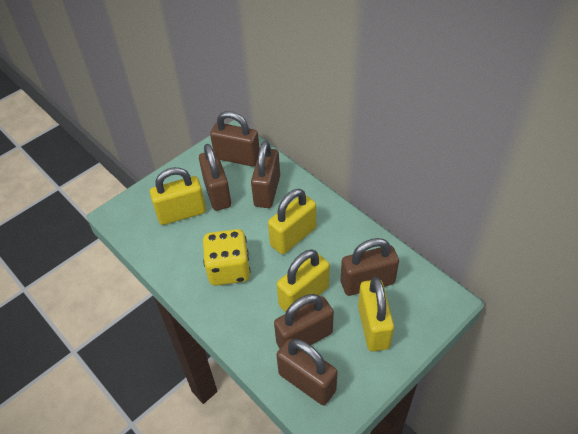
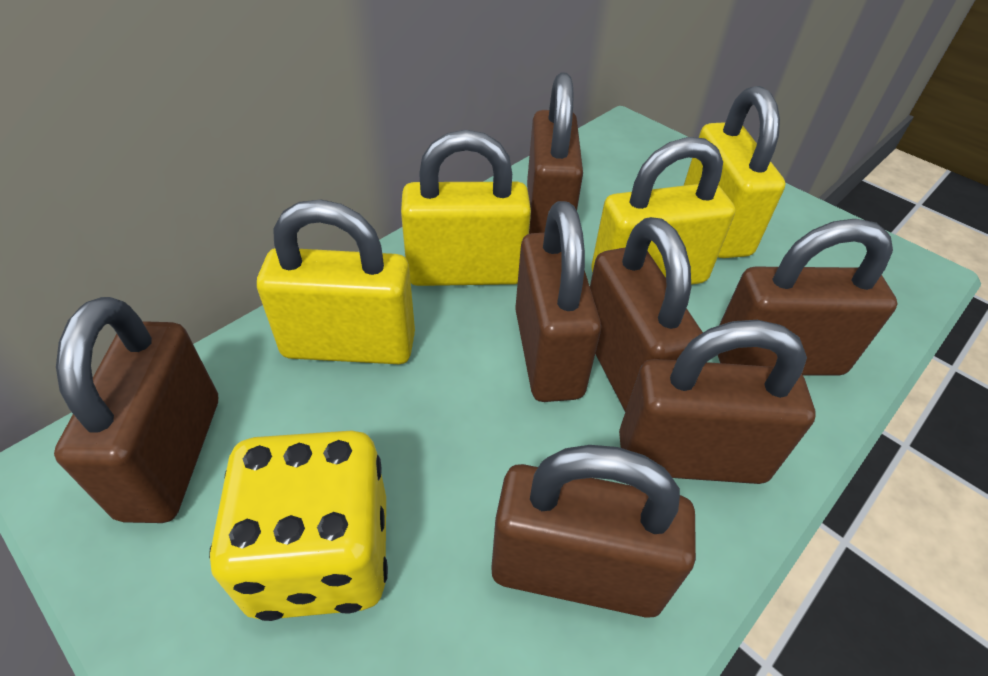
brown padlock: 6 -> 7

